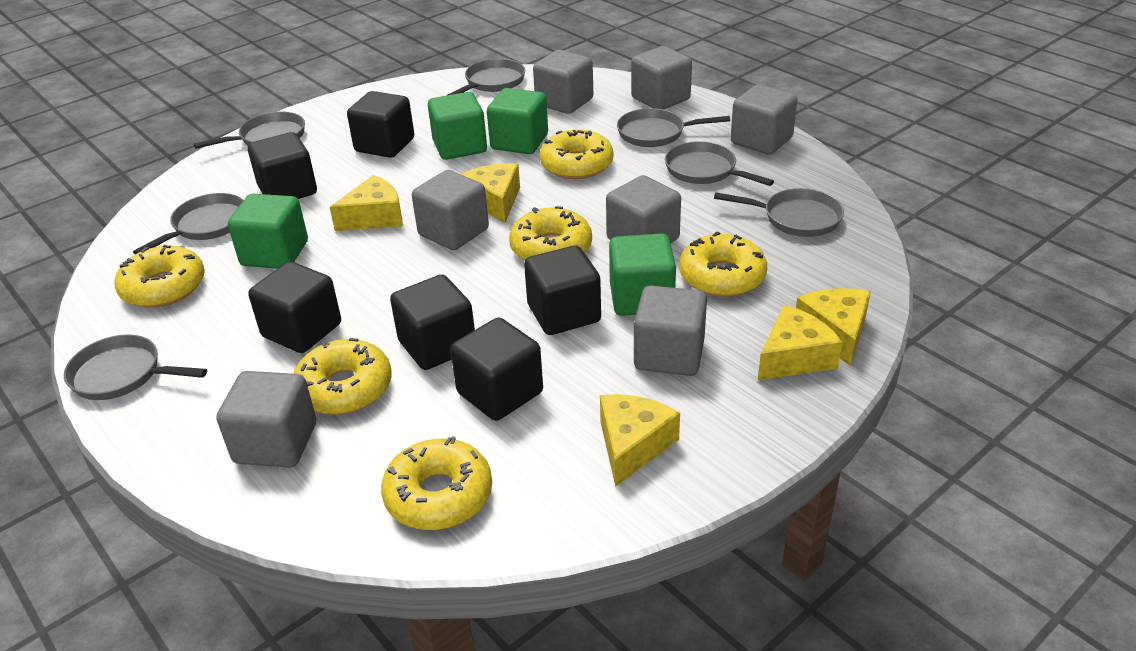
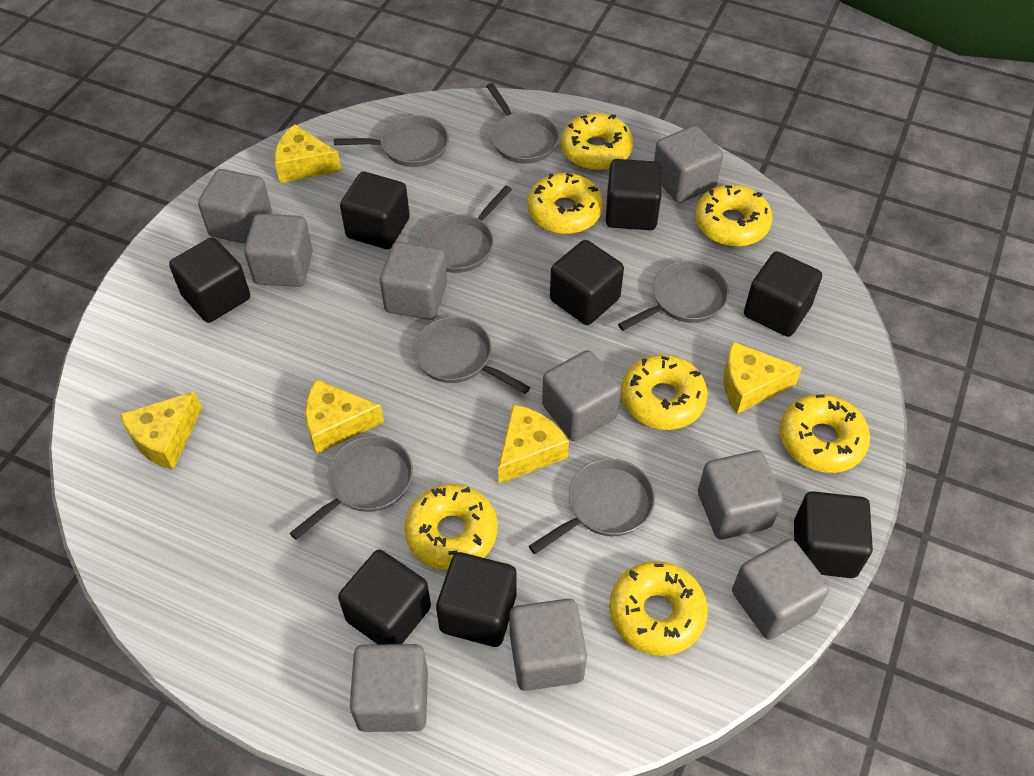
black cube: 6 -> 8
green cube: 4 -> 0
grey cube: 7 -> 9
yellow donut: 6 -> 7

